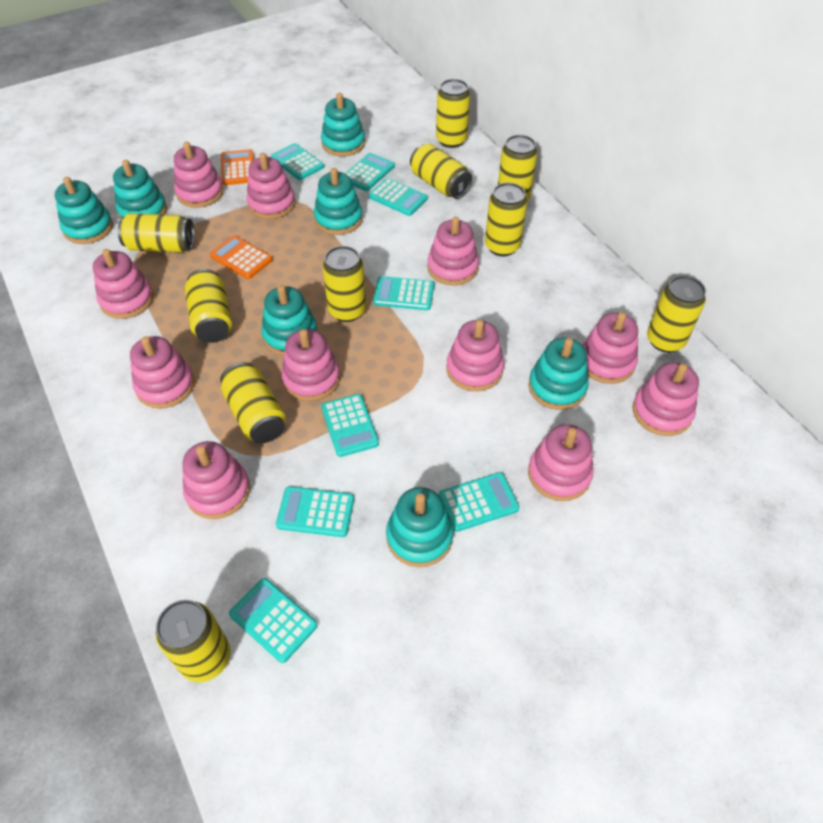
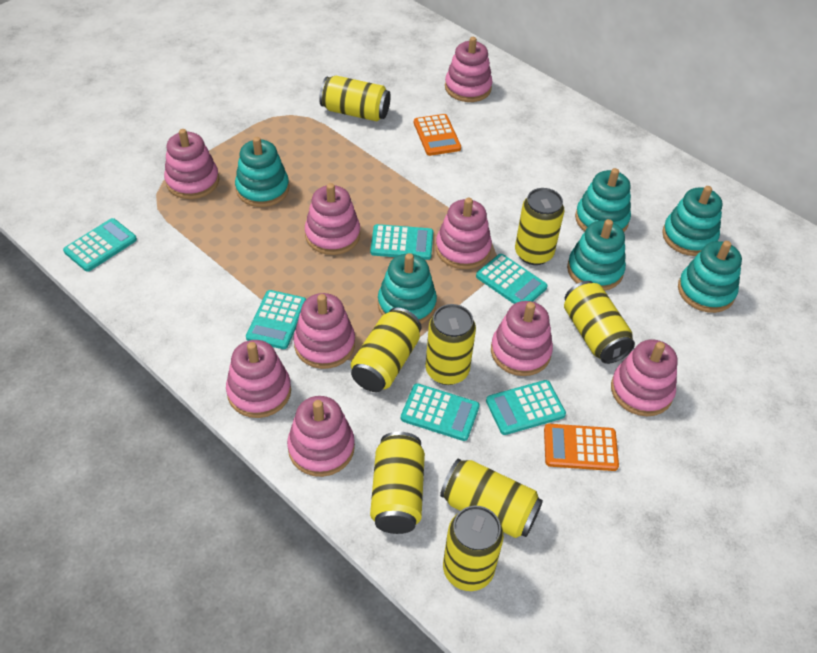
pink stacking toy: 11 -> 9
turquoise calculator: 8 -> 6
turquoise stacking toy: 7 -> 6
yellow can: 10 -> 8

